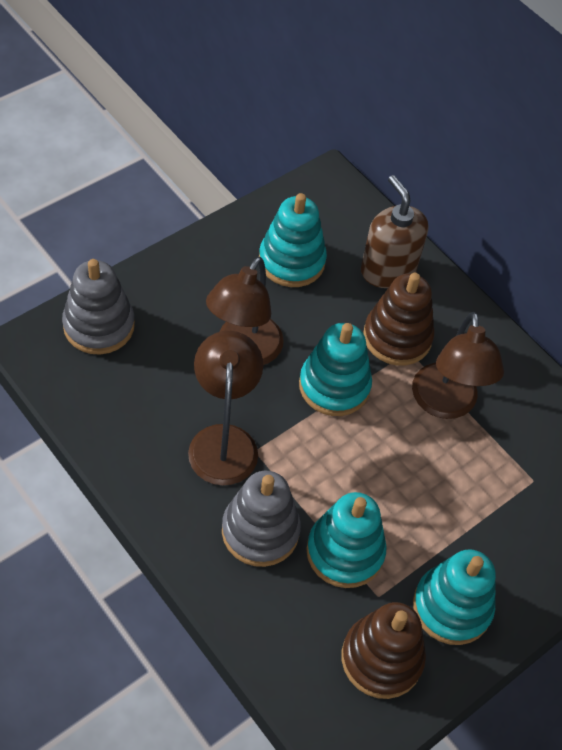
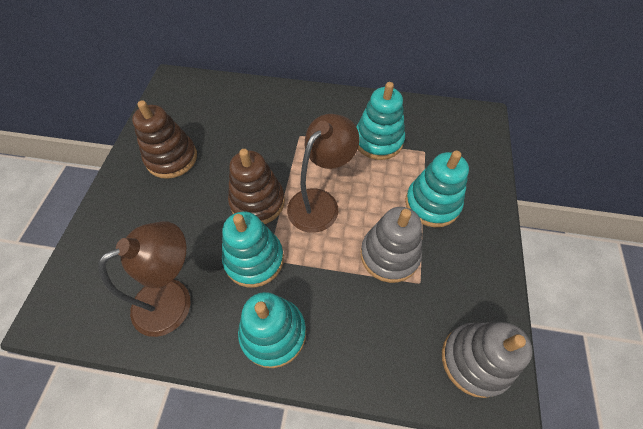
brown lamp: 3 -> 2
brown soap dispenser: 1 -> 0

